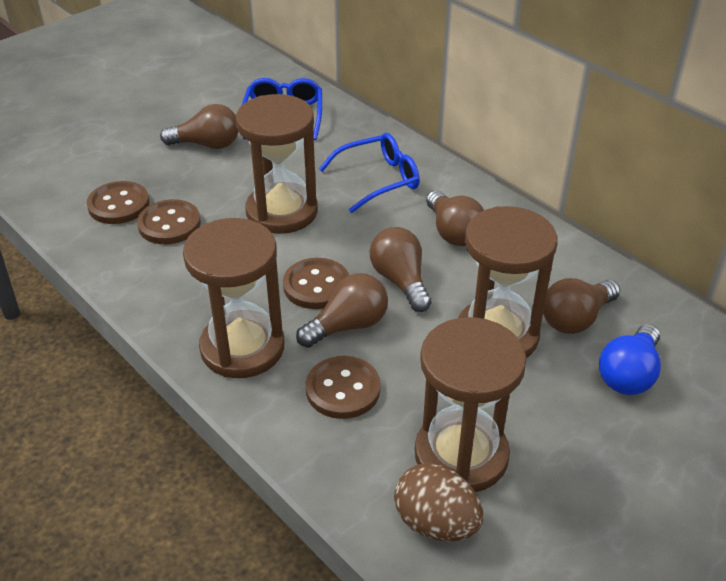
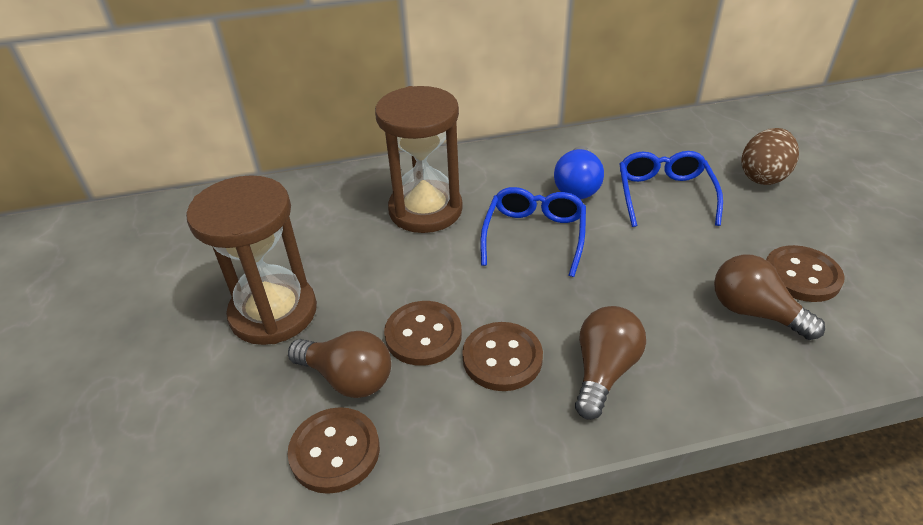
brown hourglass: 4 -> 2
brown light bulb: 5 -> 3

